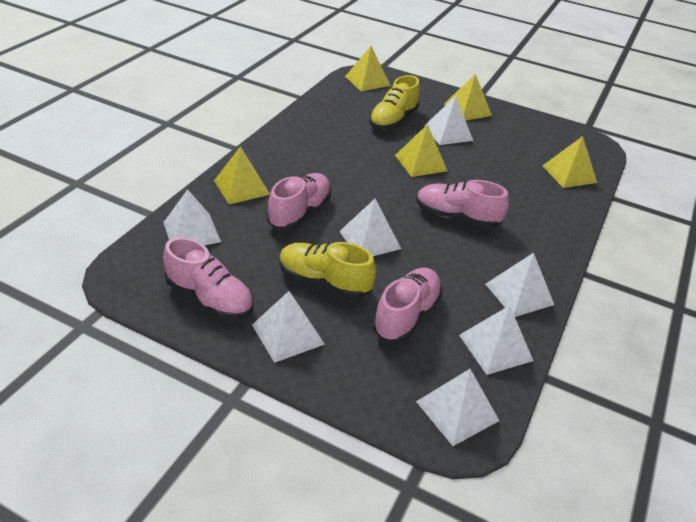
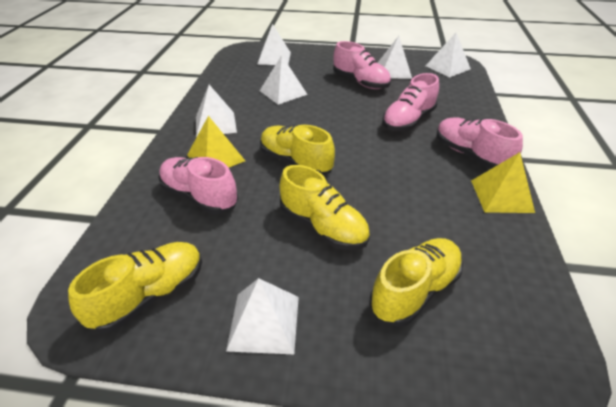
white pyramid: 7 -> 6
yellow pyramid: 5 -> 2
yellow shoe: 2 -> 4

